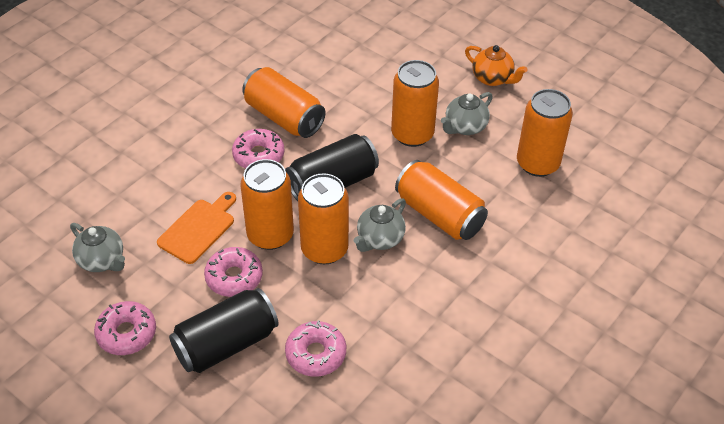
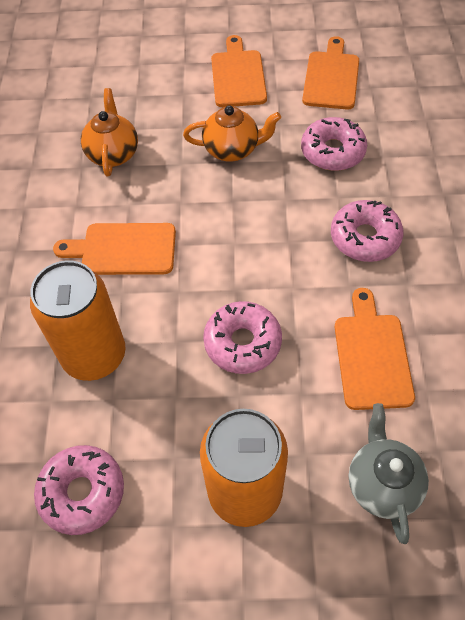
black can: 2 -> 0
grey teapot: 3 -> 1
orange can: 6 -> 2
orange cutting board: 1 -> 4
orange teapot: 1 -> 2

